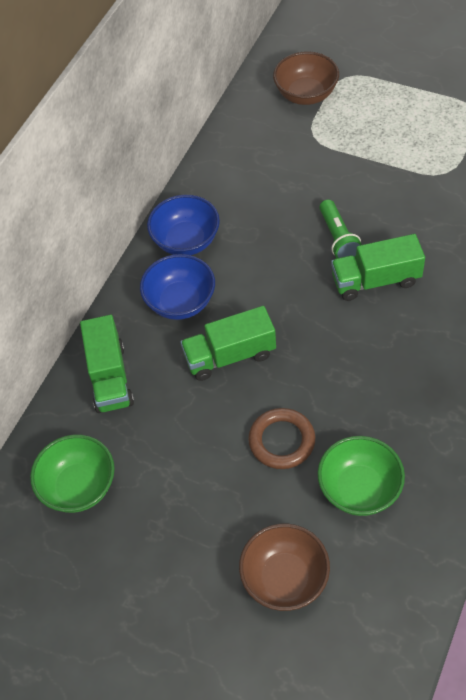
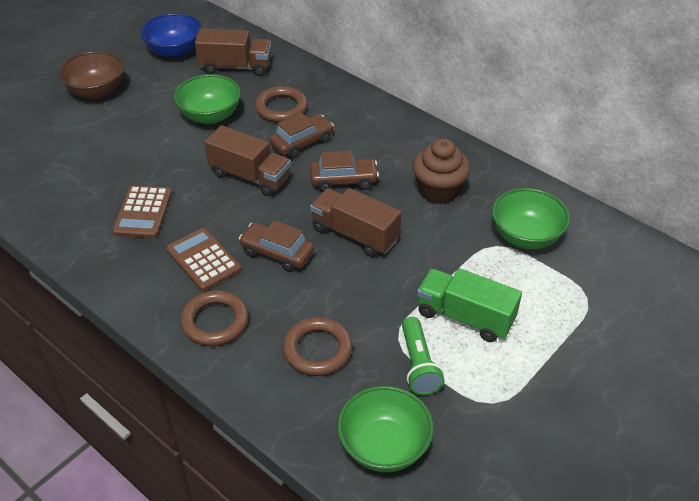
blue bowl: 2 -> 1
brown bowl: 2 -> 1
brown calculator: 0 -> 2
brown car: 0 -> 3
brown cupcake: 0 -> 1
brown ring: 1 -> 3
brown truck: 0 -> 3
green bowl: 2 -> 3
green truck: 3 -> 1

